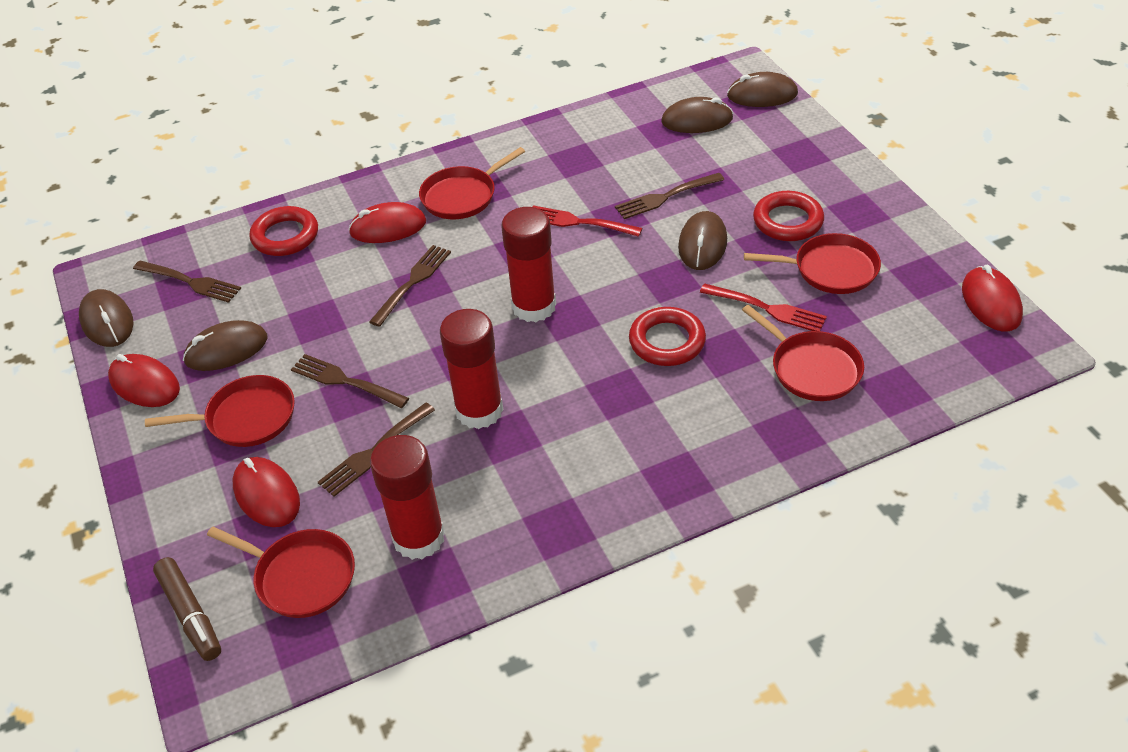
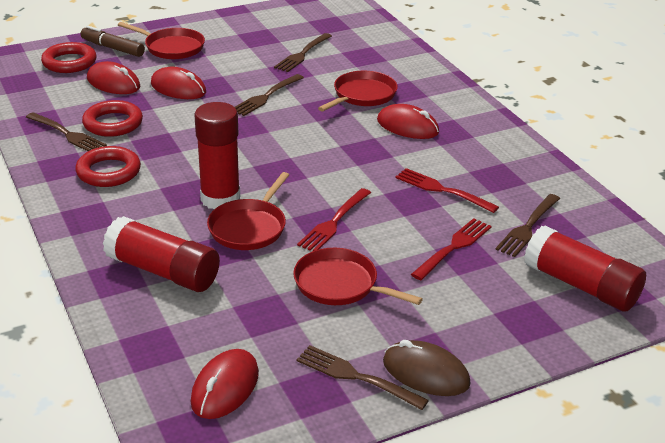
brown mouse: 5 -> 1
red fork: 2 -> 3
red pan: 5 -> 4

